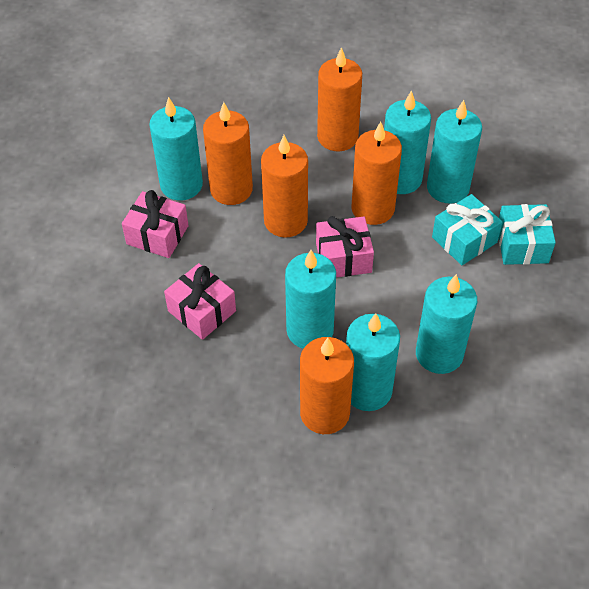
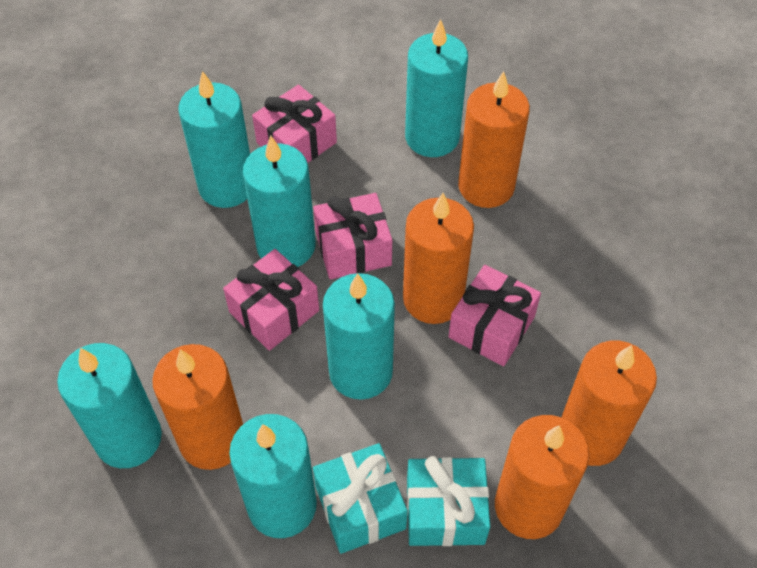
pink gift: 3 -> 4

